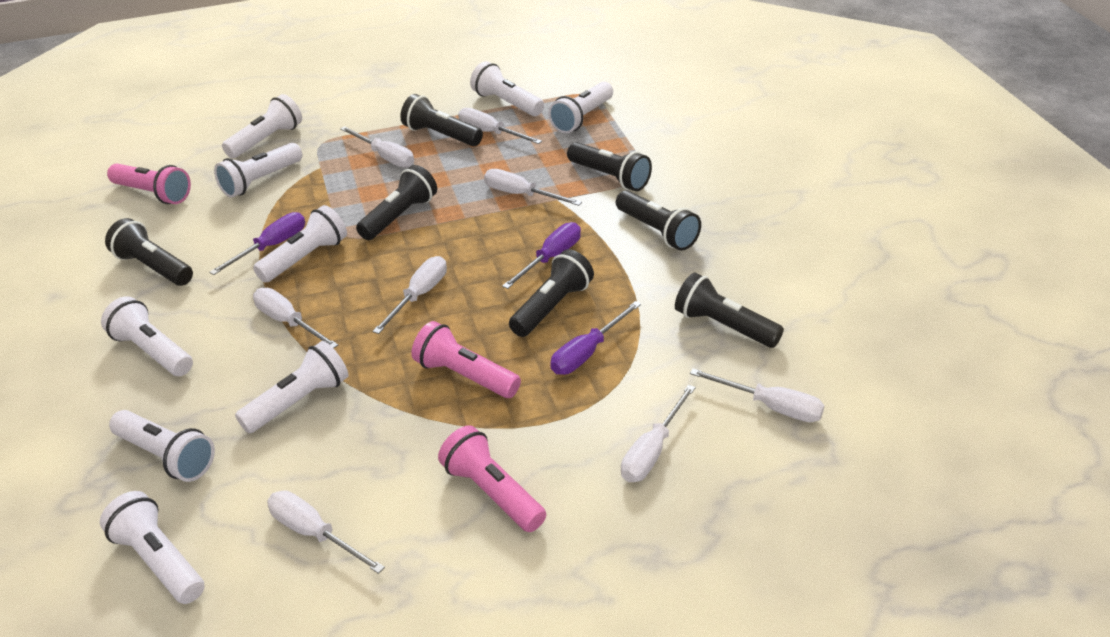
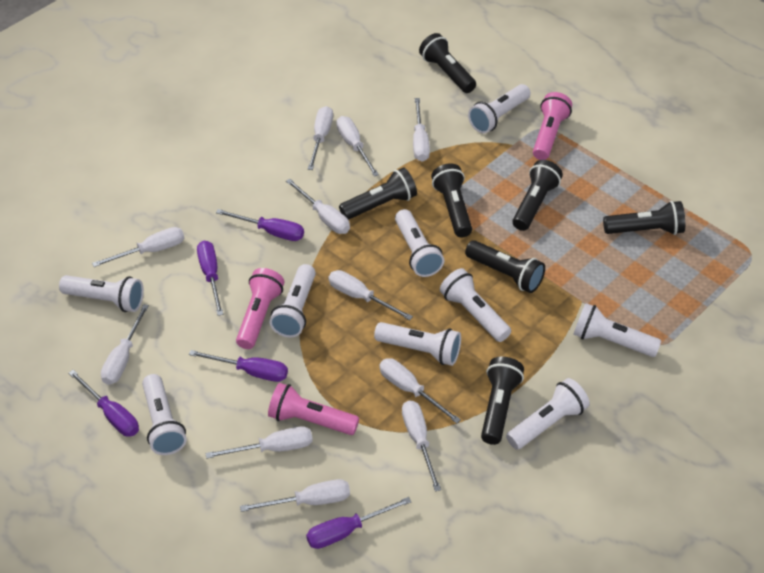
purple screwdriver: 3 -> 5
white screwdriver: 8 -> 11

